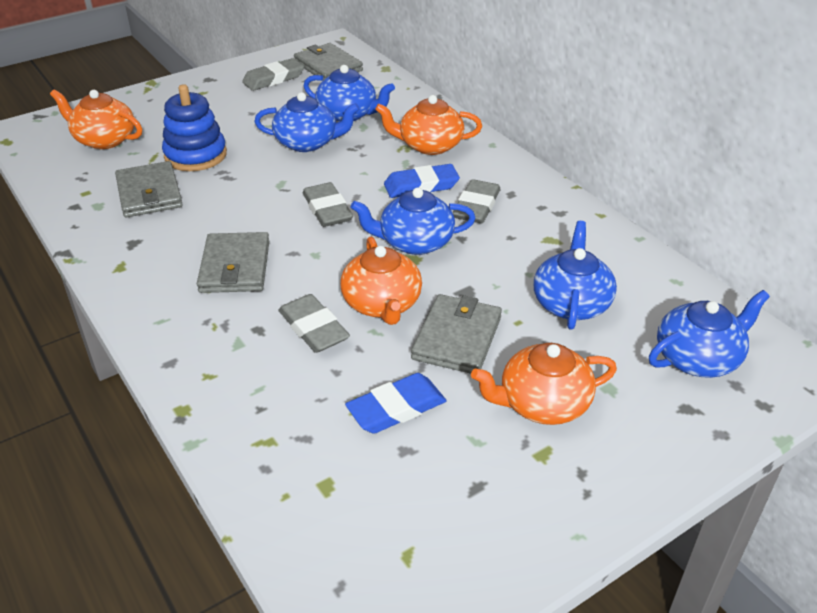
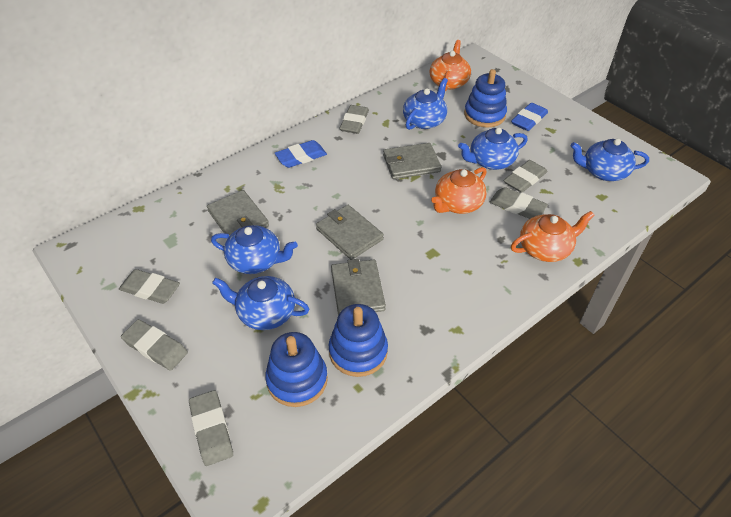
blue stacking toy: 1 -> 3
grey eraser: 4 -> 6
orange teapot: 4 -> 3

